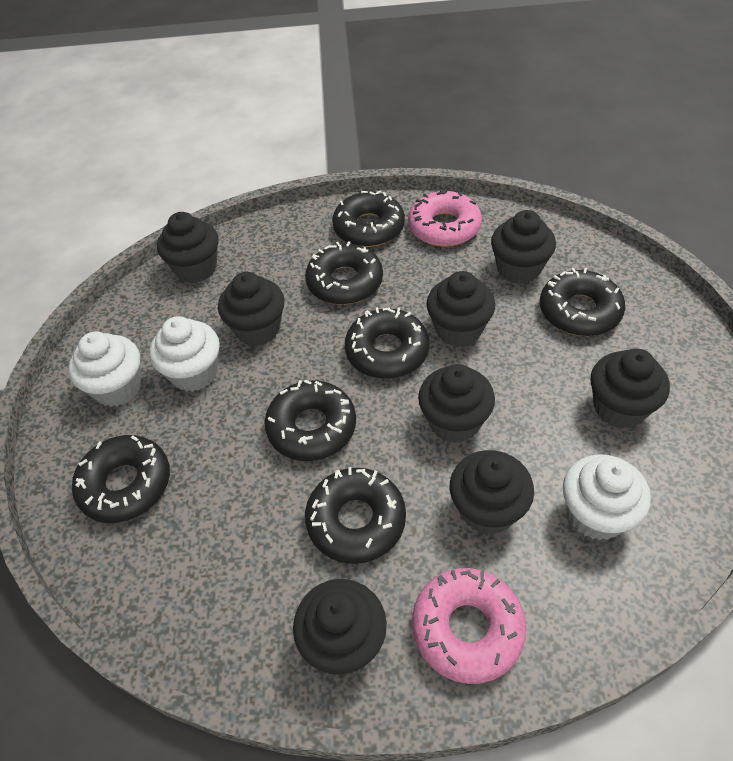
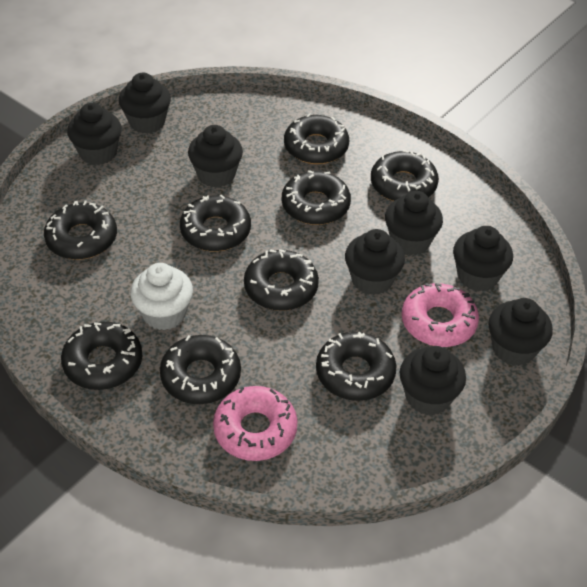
black donut: 7 -> 9
white cupcake: 3 -> 1

